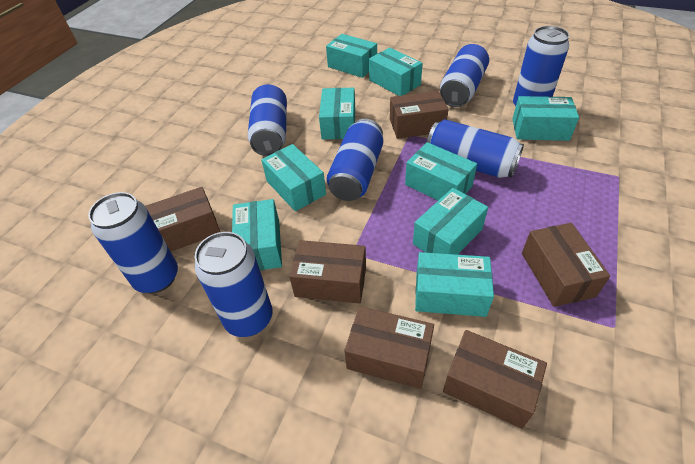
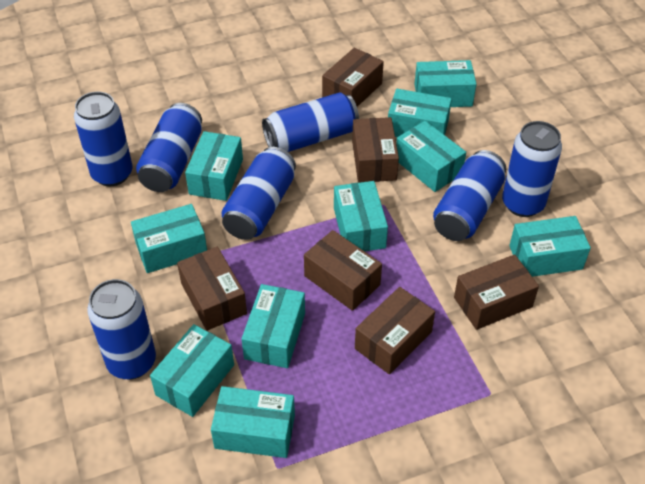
turquoise box: 9 -> 10

